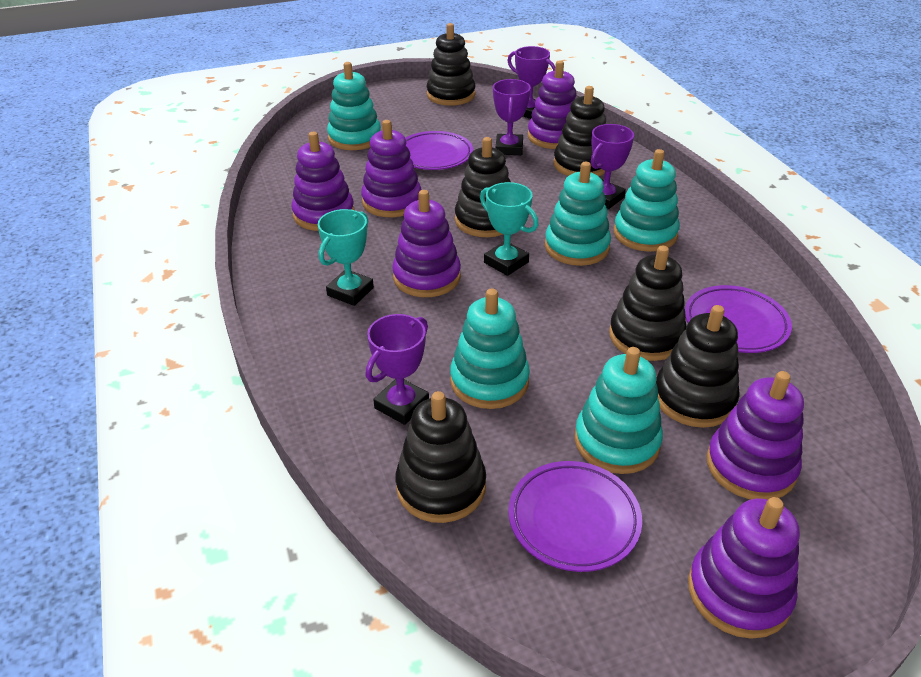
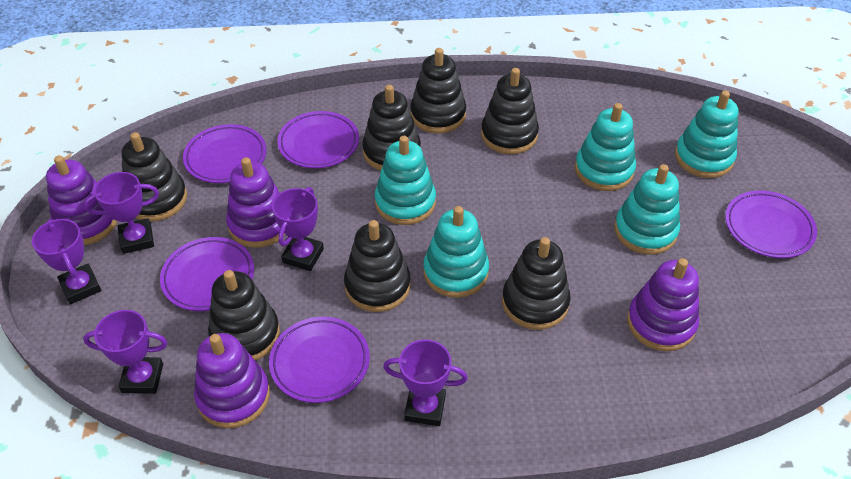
black stacking toy: 6 -> 7
purple plate: 3 -> 5
purple stacking toy: 6 -> 4
purple trophy: 4 -> 5
turquoise trophy: 2 -> 0

